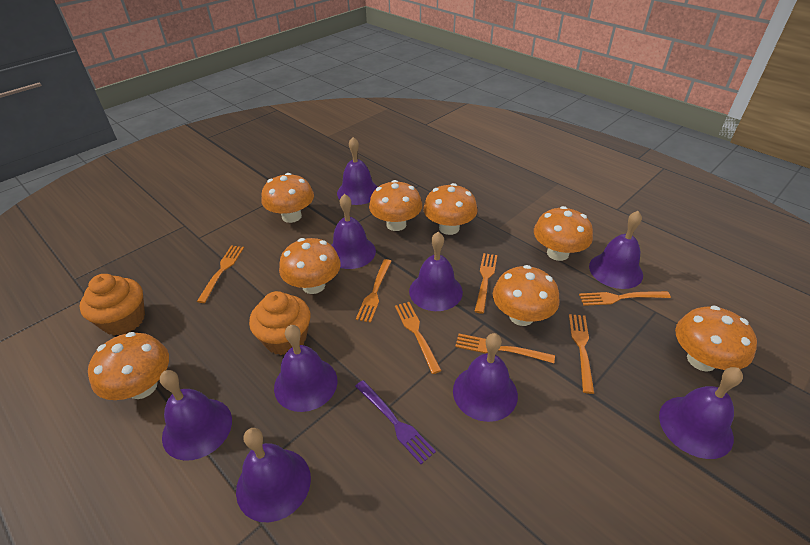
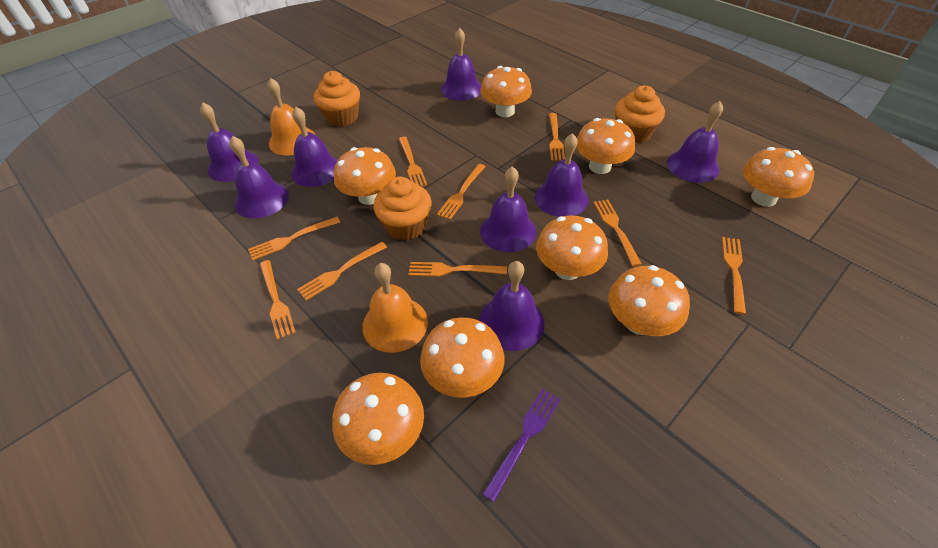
orange bell: 0 -> 2
orange cupcake: 2 -> 3
orange fork: 7 -> 9
purple bell: 9 -> 8

